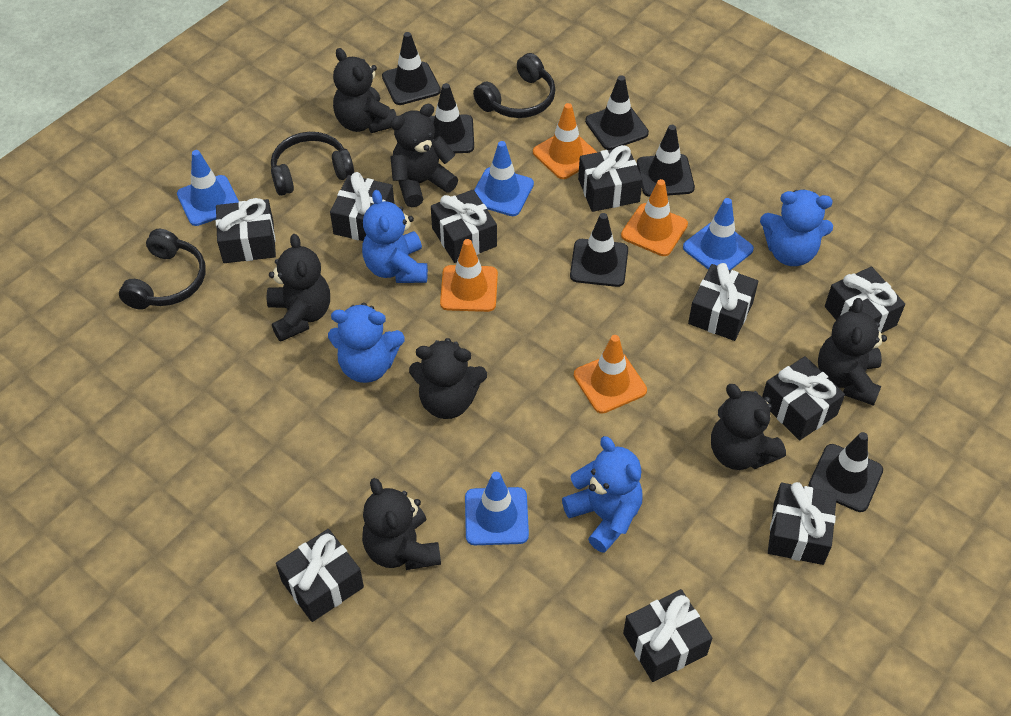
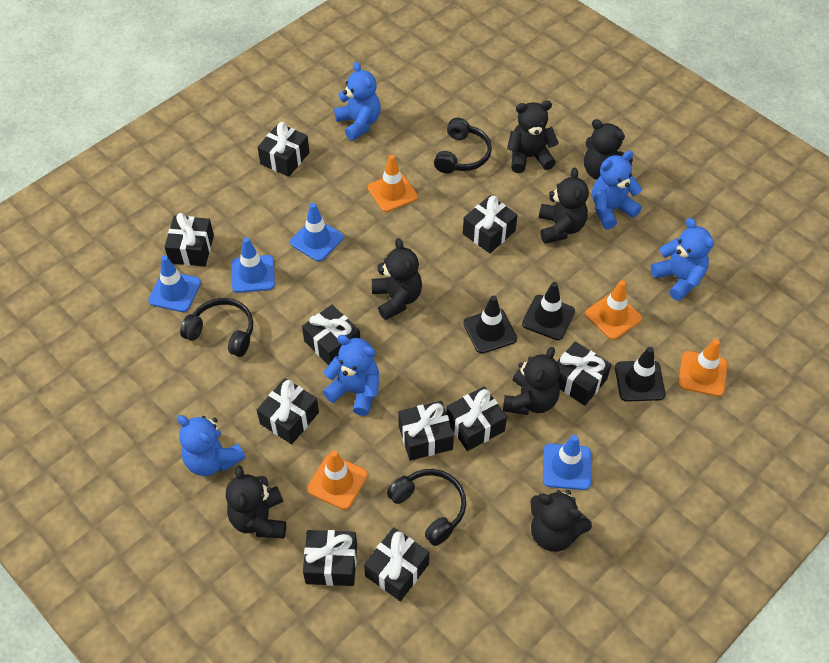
black traffic cone: 6 -> 3
blue teddy bear: 4 -> 5

